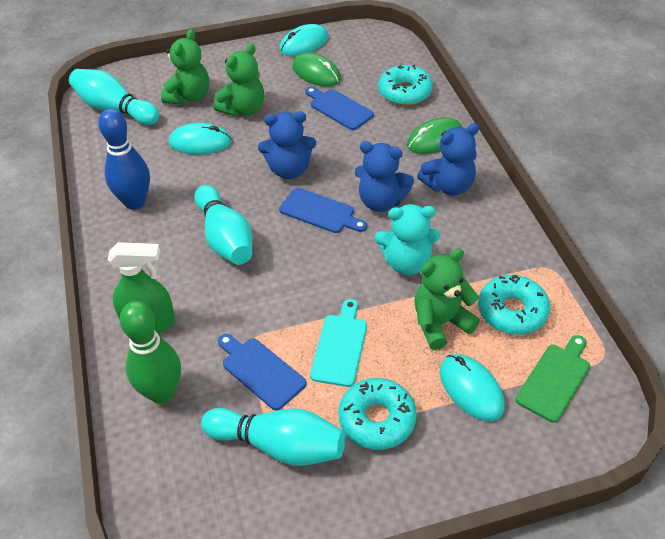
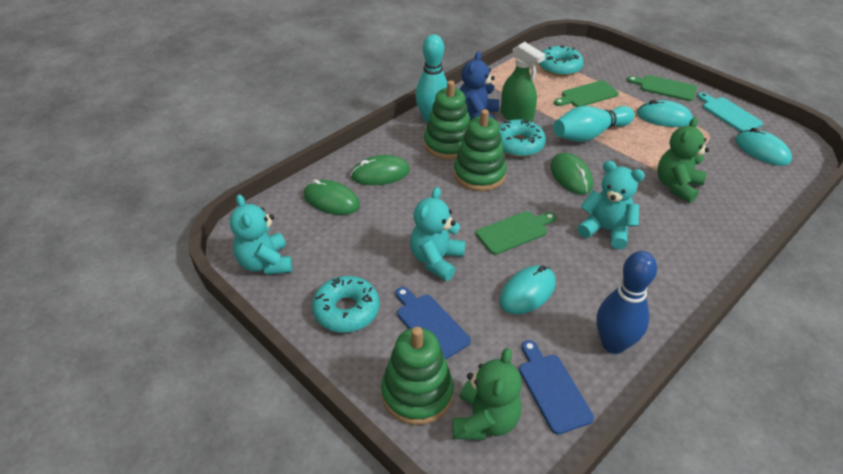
blue cutting board: 3 -> 2
blue teddy bear: 3 -> 1
green bowling pin: 1 -> 0
green cutting board: 1 -> 3
green mouse: 2 -> 3
green stacking toy: 0 -> 3
green teddy bear: 3 -> 2
turquoise bowling pin: 3 -> 2
turquoise teddy bear: 1 -> 3

